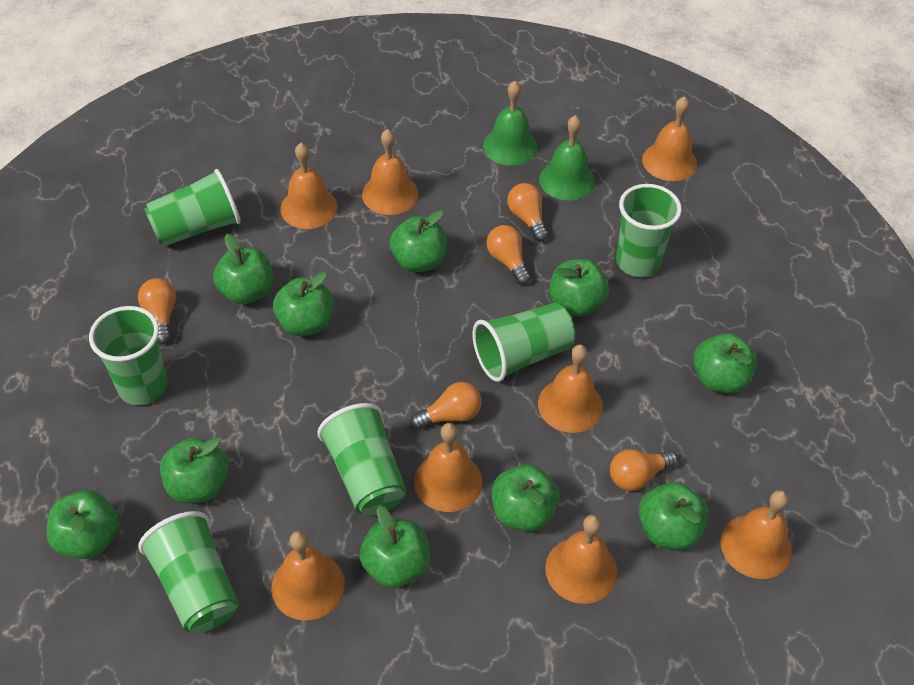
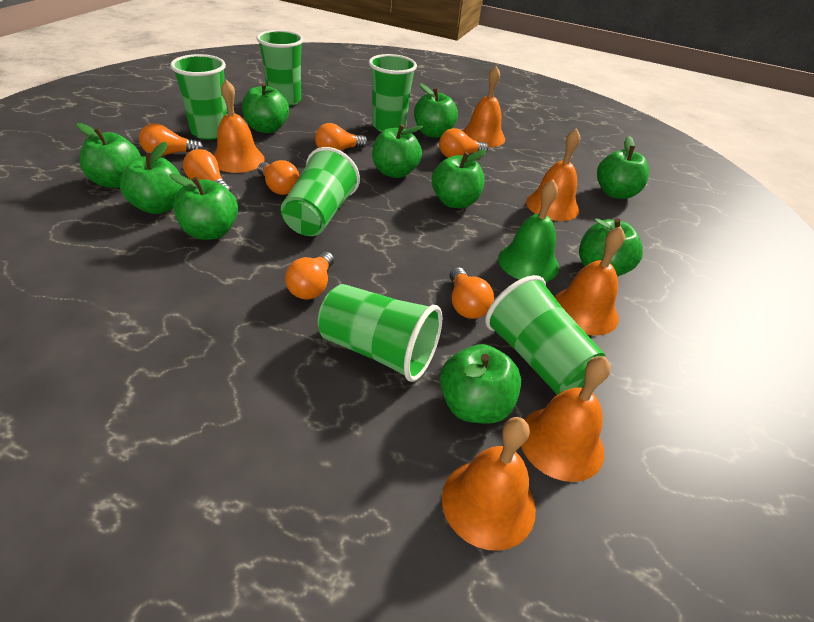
green bell: 2 -> 1
orange bell: 8 -> 6
orange light bulb: 5 -> 7

